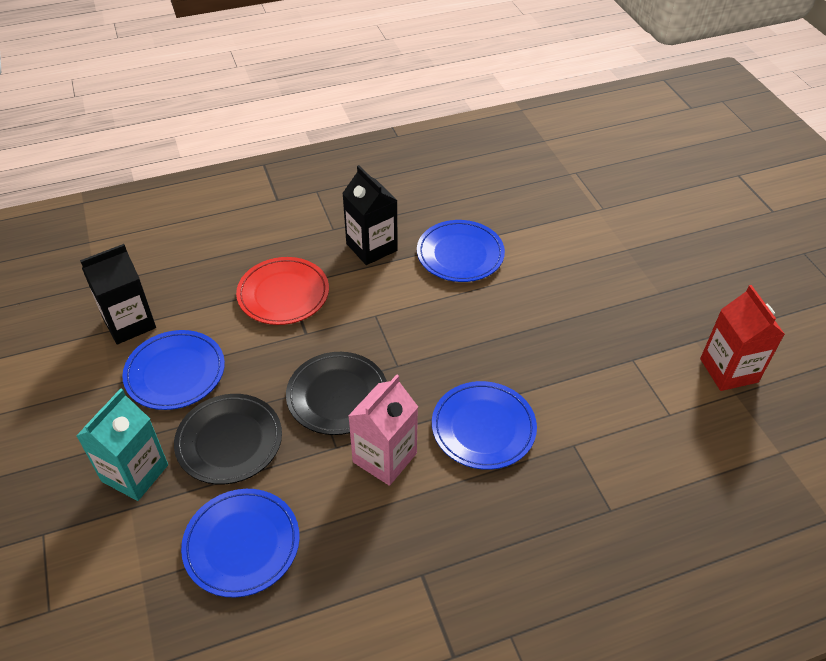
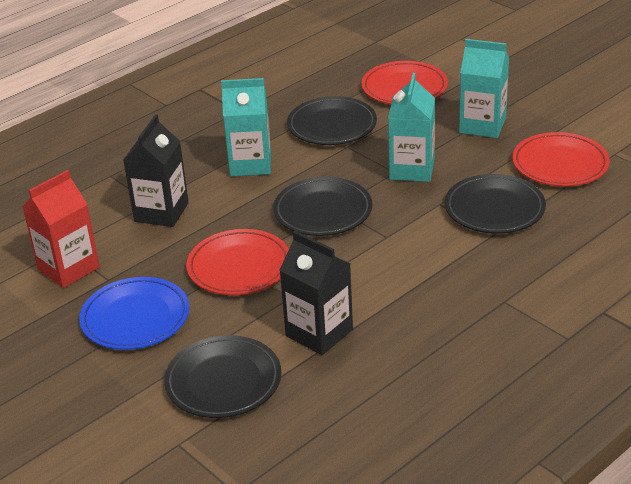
black plate: 2 -> 4
blue plate: 4 -> 1
pink carton: 1 -> 0
red plate: 1 -> 3
turquoise carton: 1 -> 3

